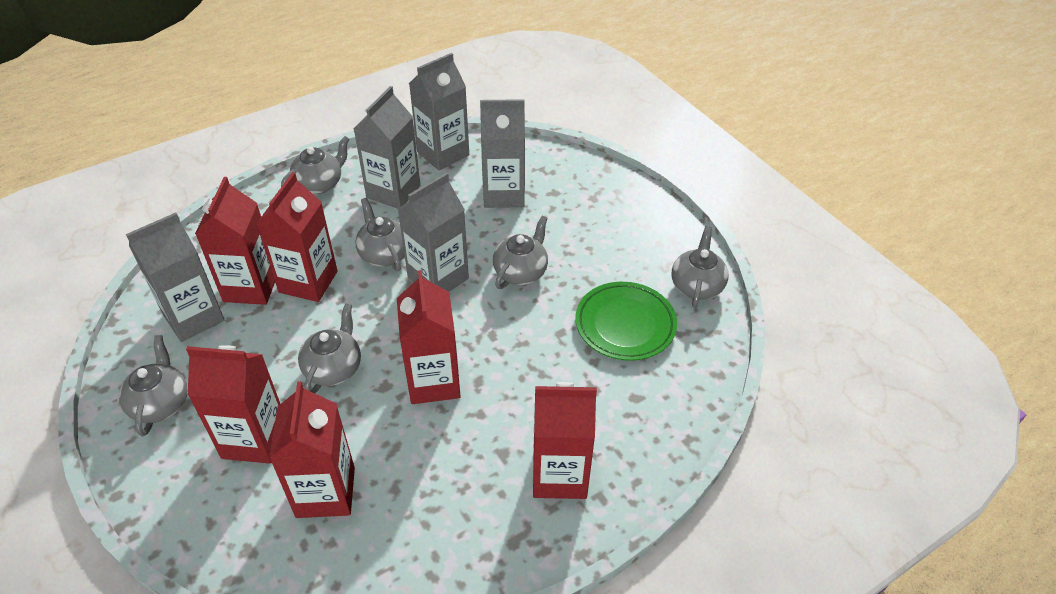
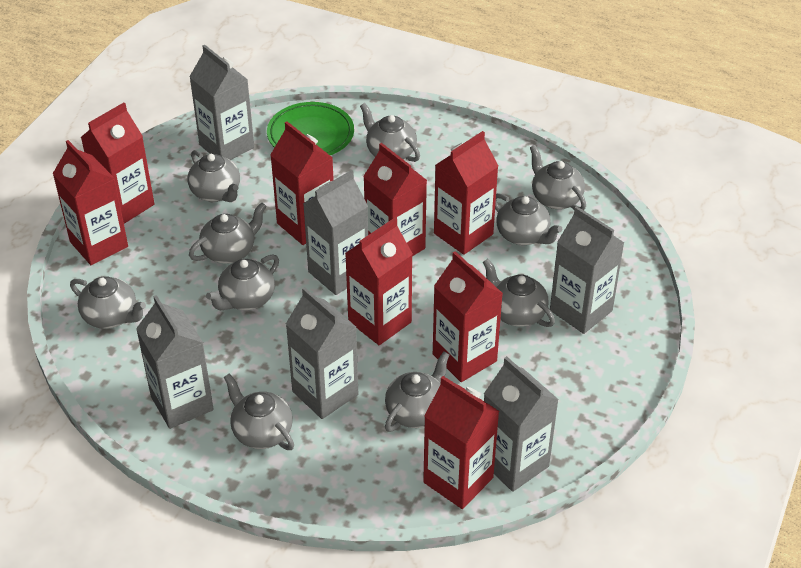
grey carton: 5 -> 6
grey teapot: 6 -> 10
red carton: 6 -> 8

